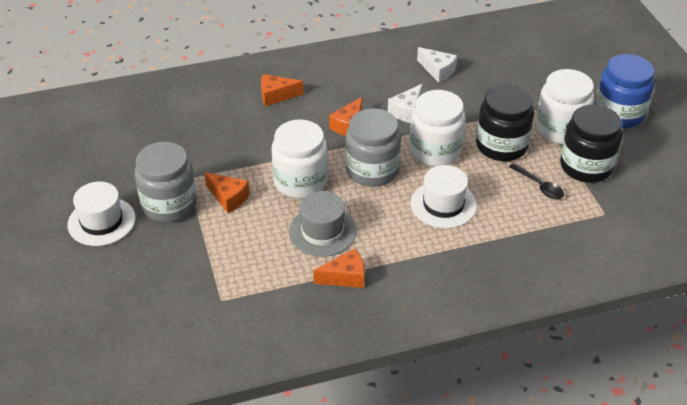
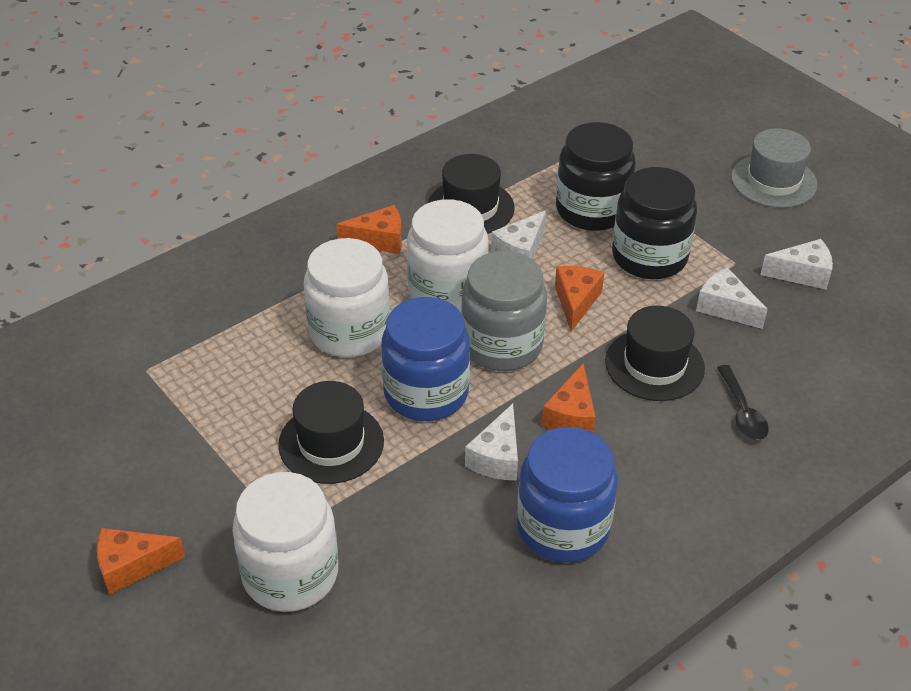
black hat: 0 -> 3
blue jar: 1 -> 2
grey jar: 2 -> 1
white cheese: 2 -> 4
white hat: 2 -> 0

